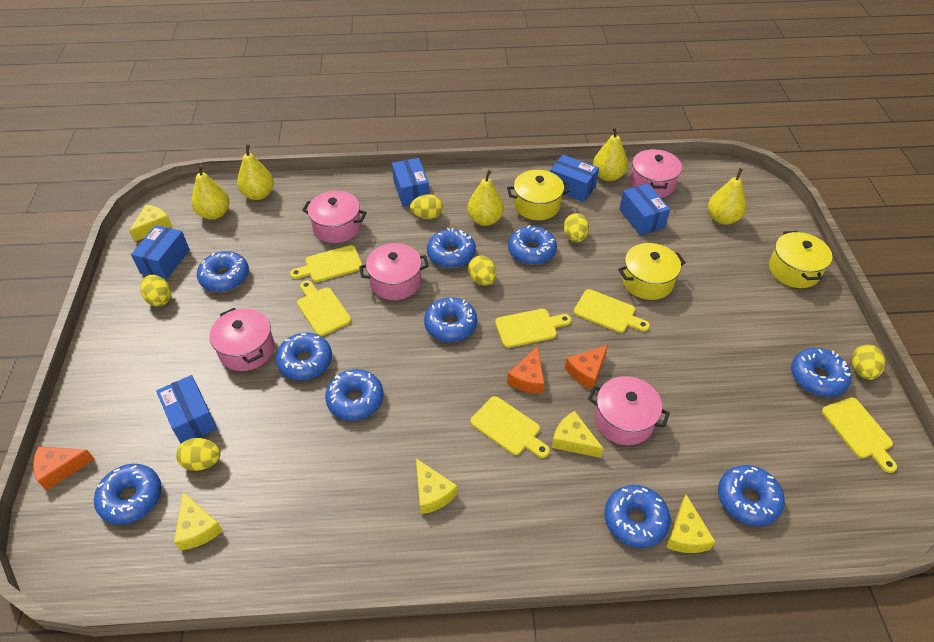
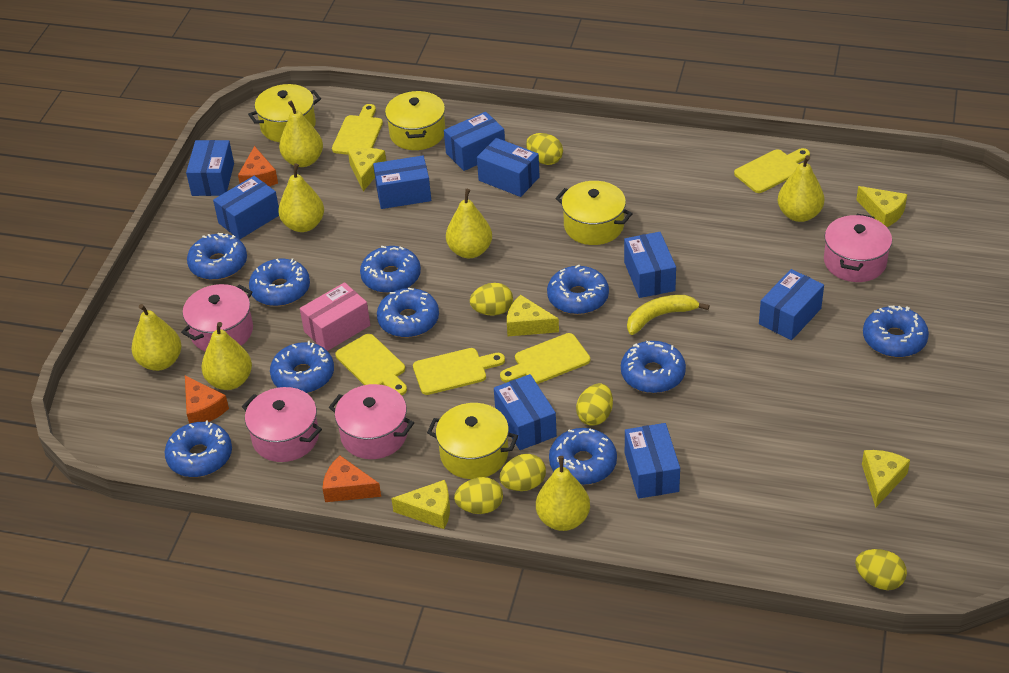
blue box: 5 -> 9
pink box: 0 -> 1
pink pot: 5 -> 4
yellow banana: 0 -> 1
yellow cutting board: 6 -> 5
yellow pear: 5 -> 7
yellow pot: 3 -> 4

